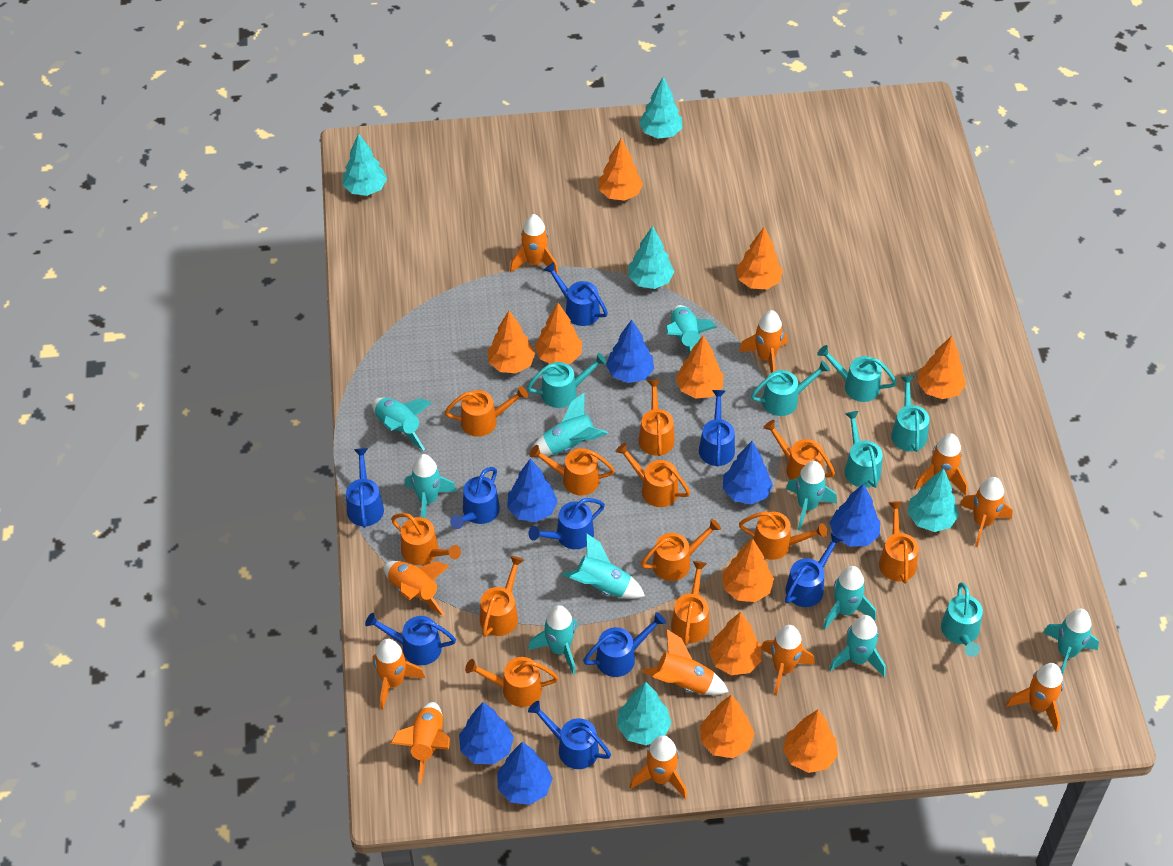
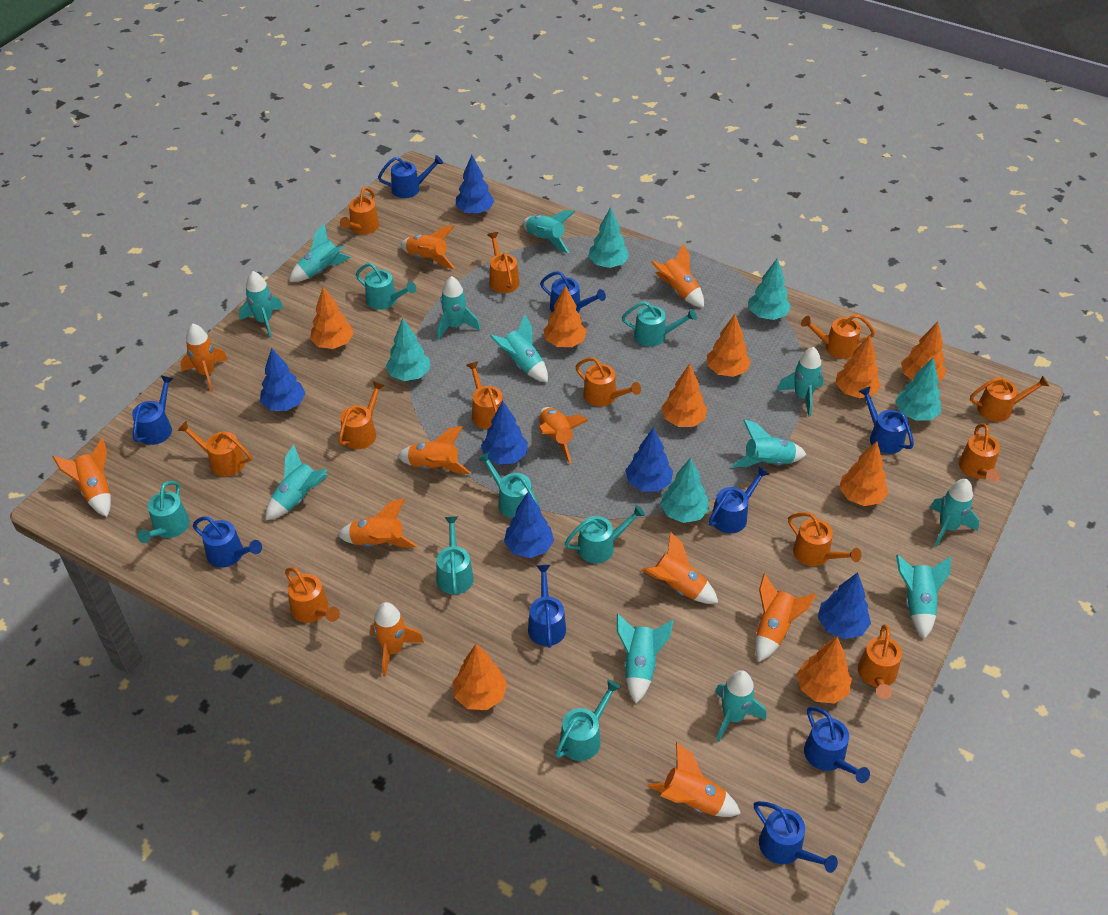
orange tree: 10 -> 9
turquoise rocket: 10 -> 12
turquoise watering can: 6 -> 7

